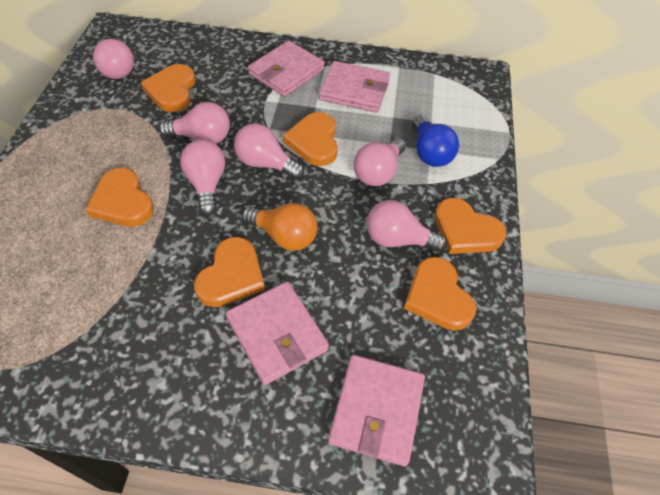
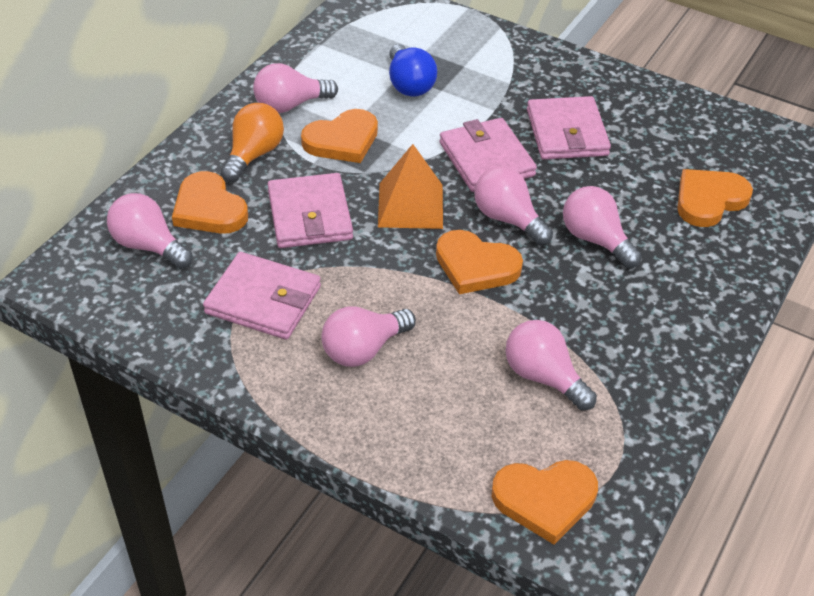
orange heart: 6 -> 5
orange pyramid: 0 -> 1

